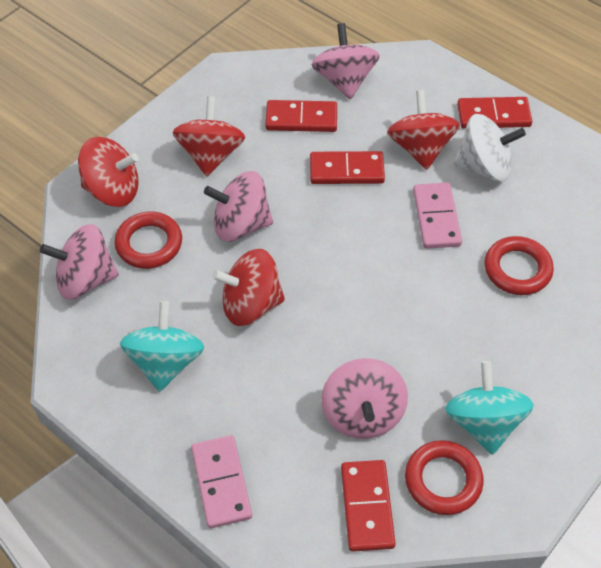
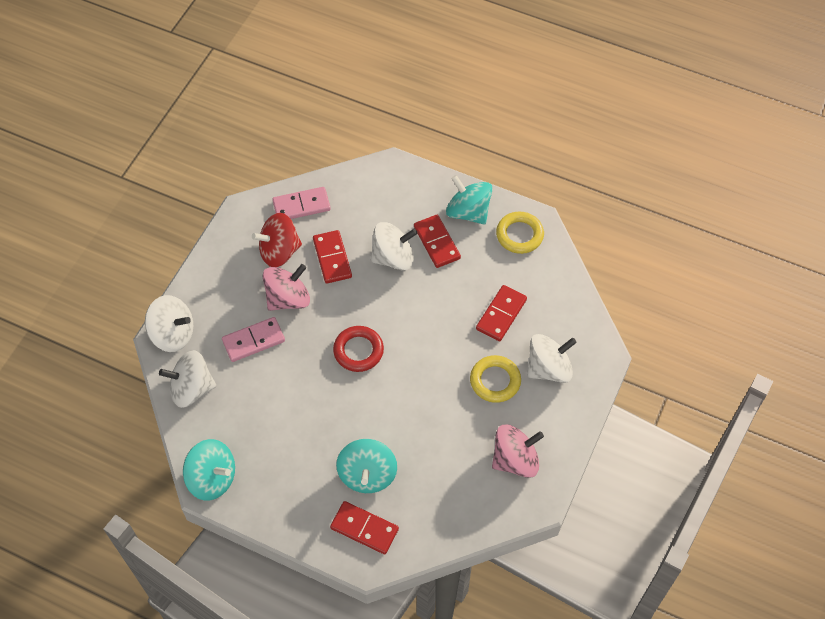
pink spinning top: 4 -> 2
red ring: 3 -> 1
red spinning top: 4 -> 1
turquoise spinning top: 2 -> 3
white spinning top: 1 -> 4
yellow ring: 0 -> 2

